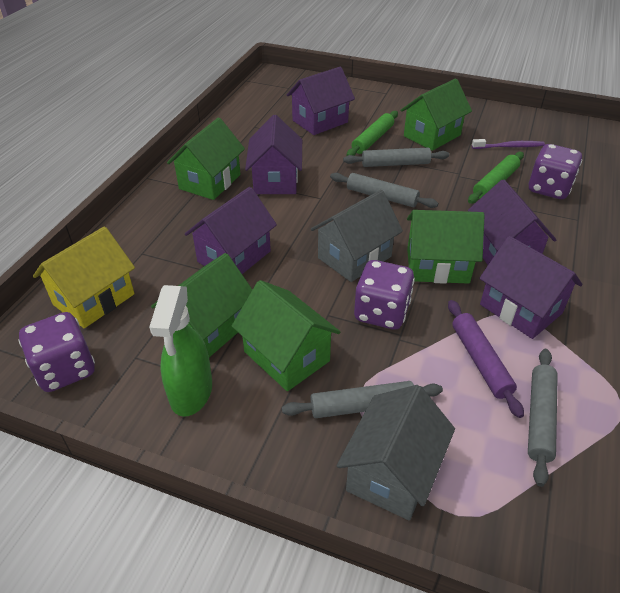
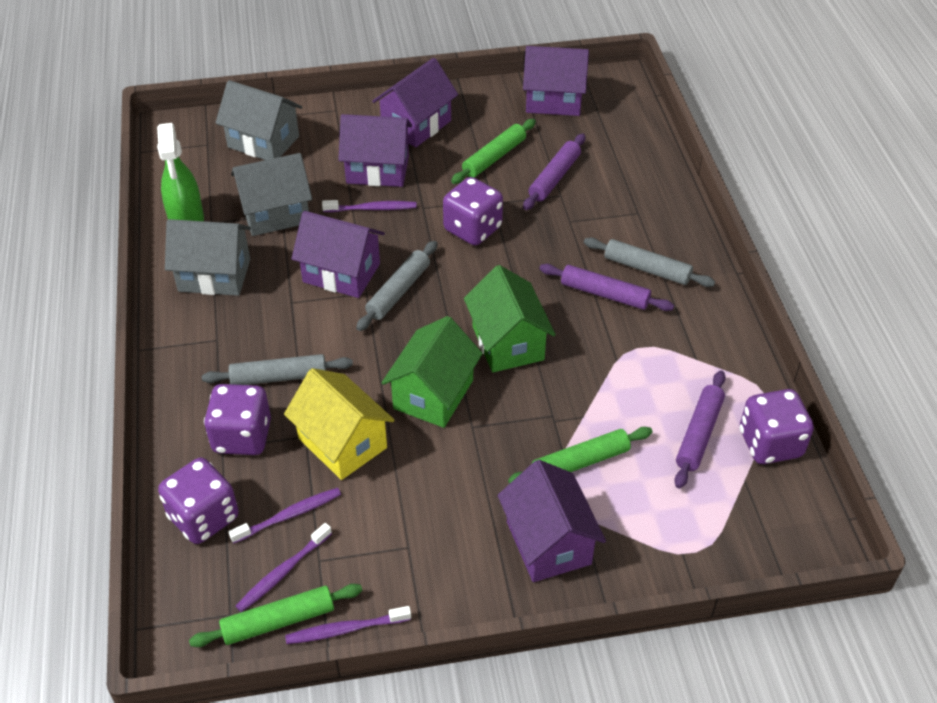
green house: 5 -> 2
green rolling pin: 2 -> 3
grey house: 2 -> 3
grey rolling pin: 4 -> 3
purple dice: 3 -> 4
purple rolling pin: 1 -> 3
purple toothbrush: 1 -> 4

